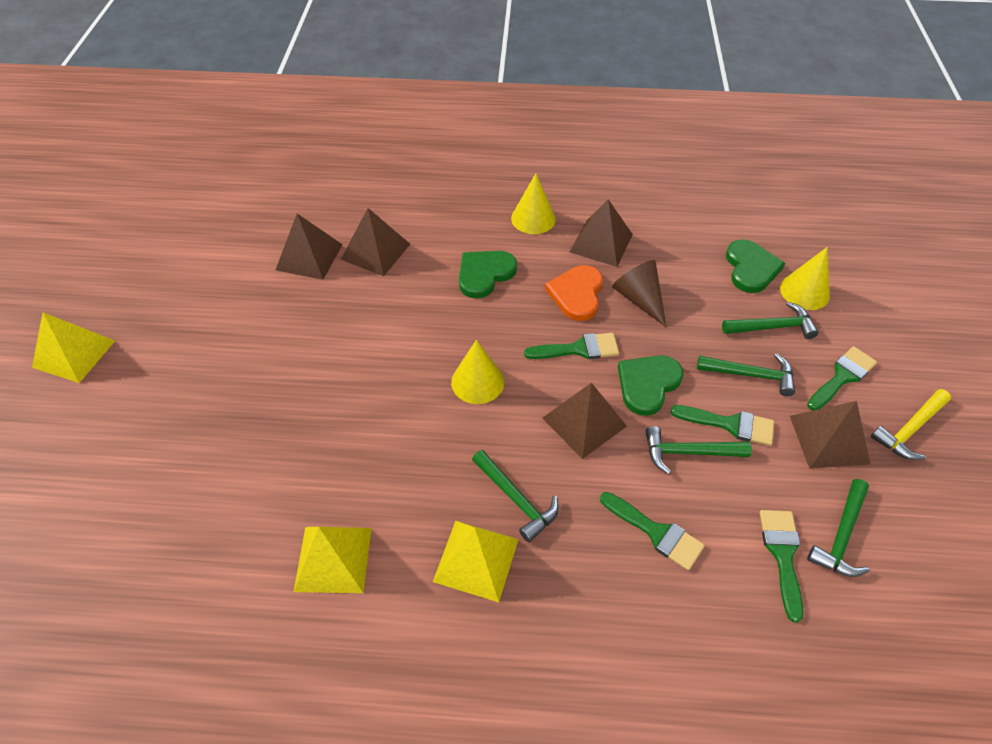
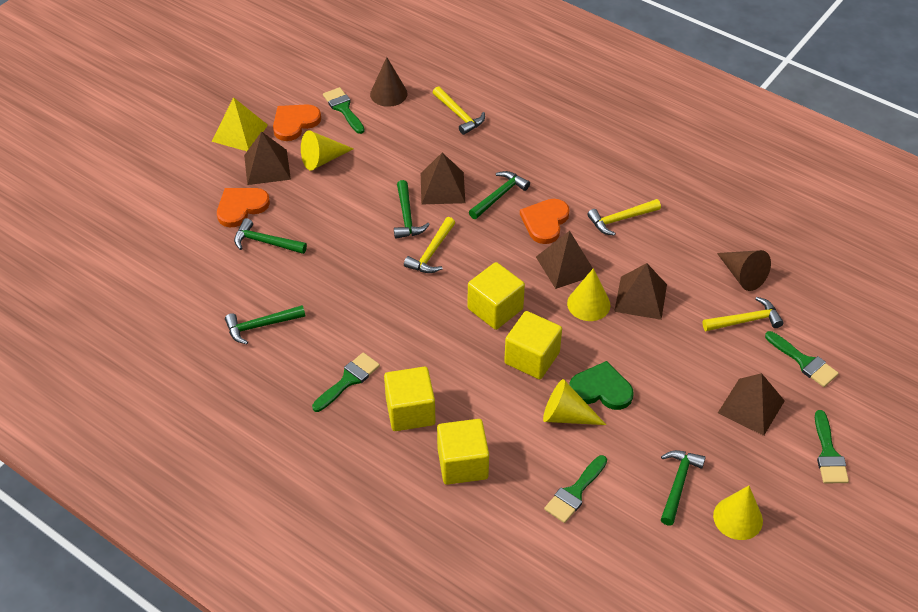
brown cone: 1 -> 2
green heart: 3 -> 1
orange heart: 1 -> 3
yellow cone: 3 -> 4
yellow cube: 0 -> 4
yellow hammer: 1 -> 4
yellow pyramid: 3 -> 1

